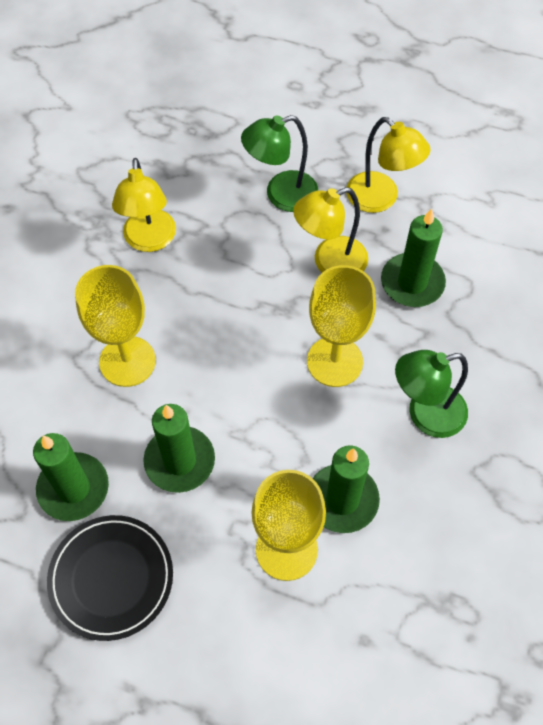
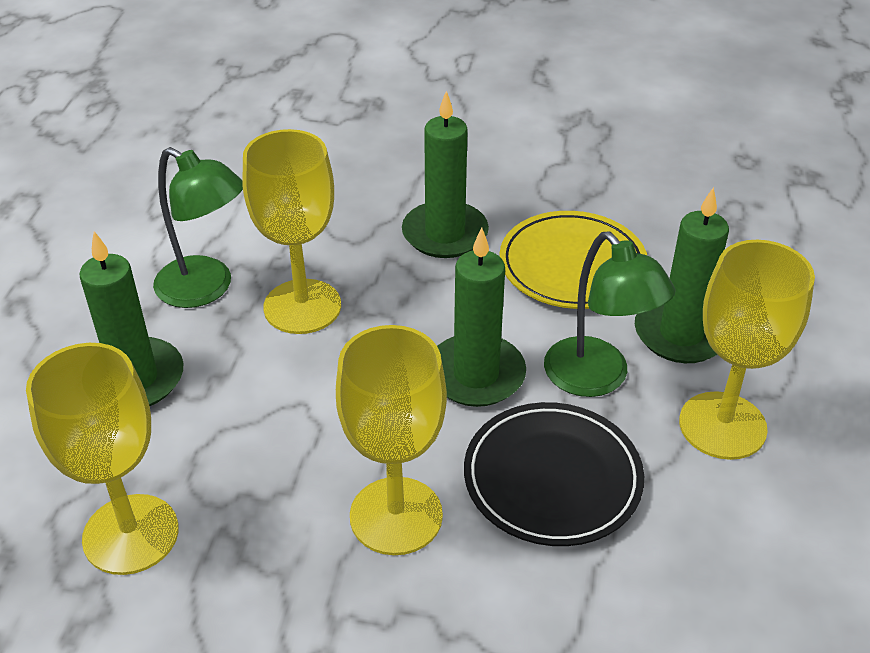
yellow goblet: 3 -> 4
yellow lamp: 3 -> 0
yellow plate: 0 -> 1

